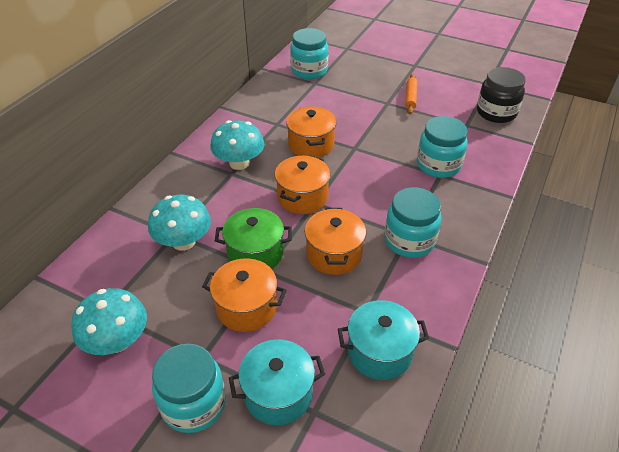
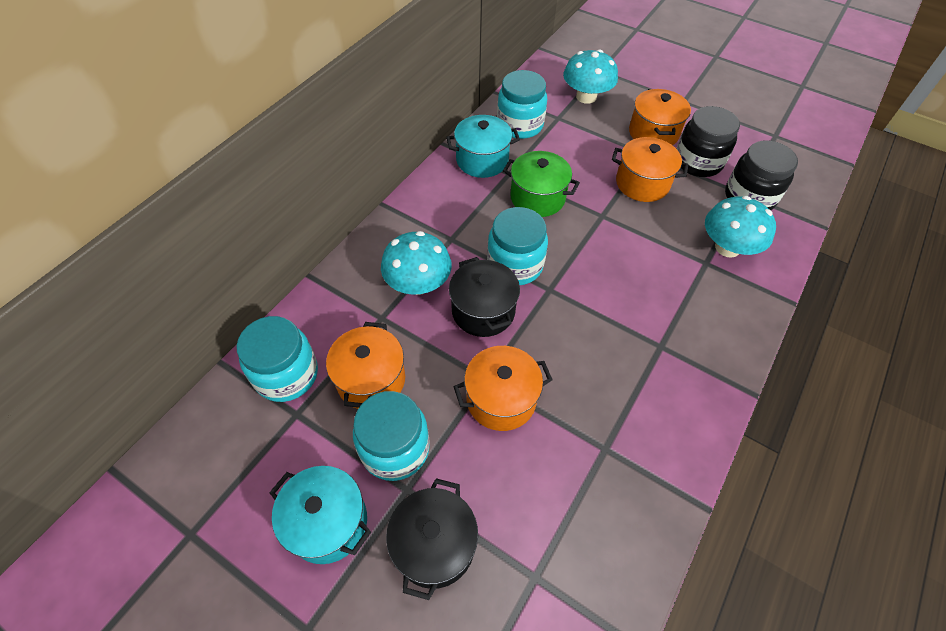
black jar: 1 -> 2
black pot: 0 -> 2
orange rolling pin: 1 -> 0

